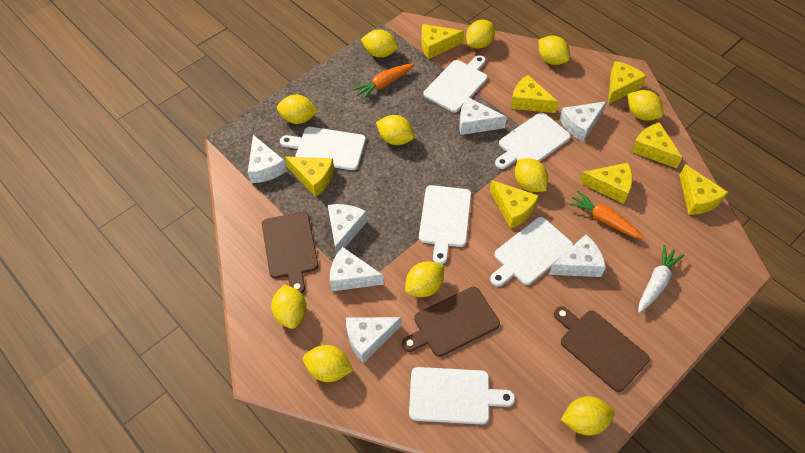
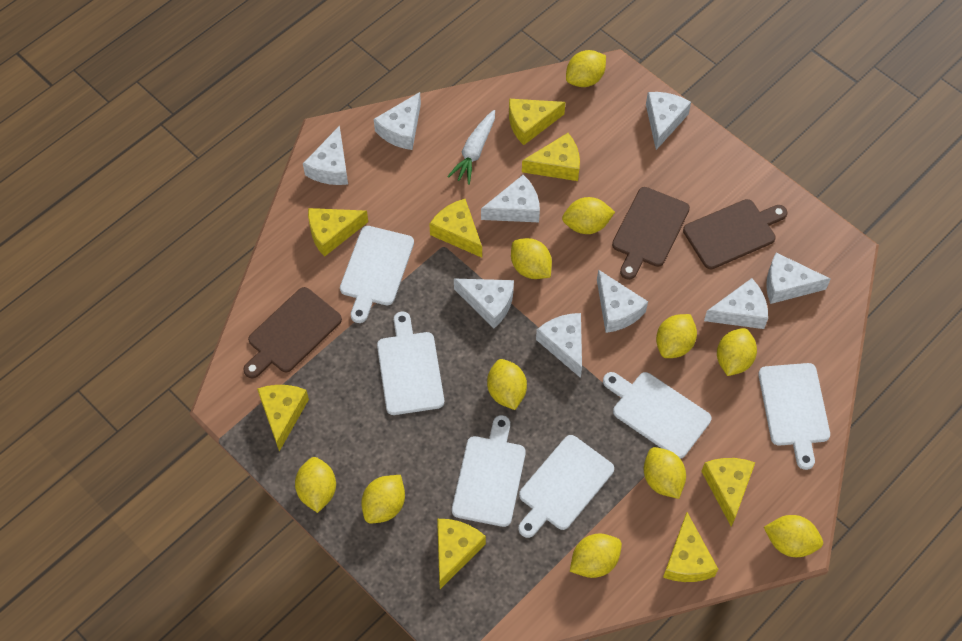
orange carrot: 2 -> 0
white cheese: 7 -> 9

